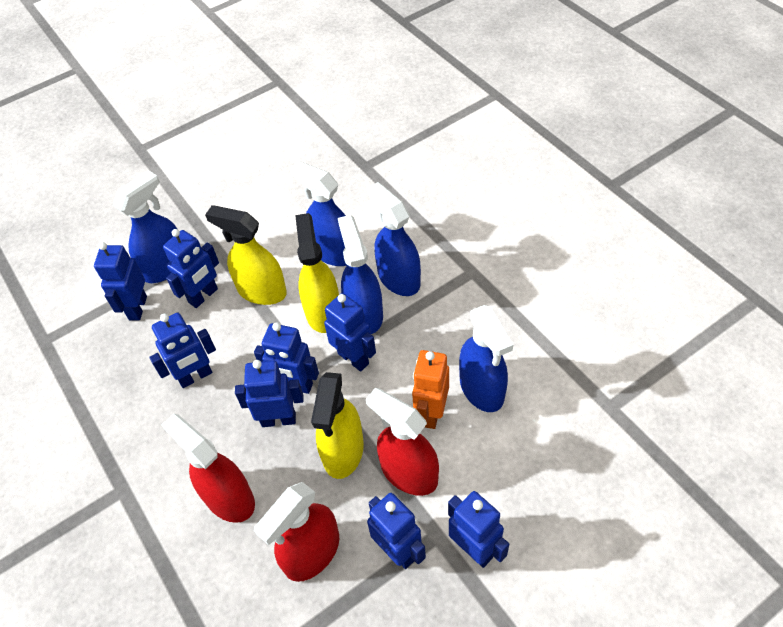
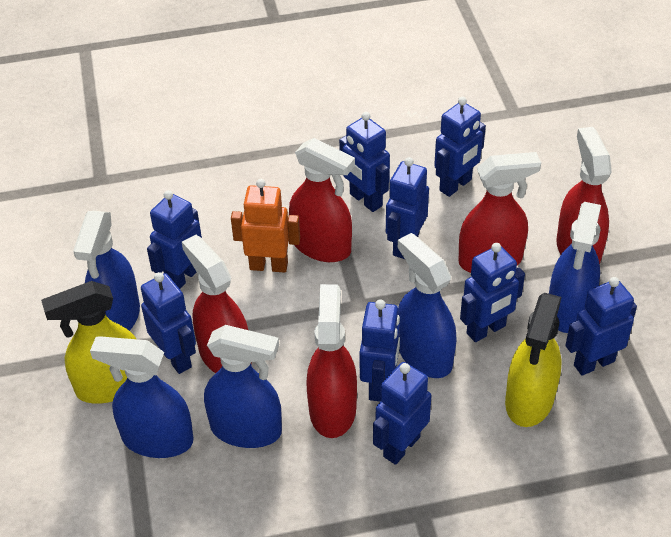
blue robot: 8 -> 9
red spray bottle: 3 -> 5
yellow spray bottle: 3 -> 2

